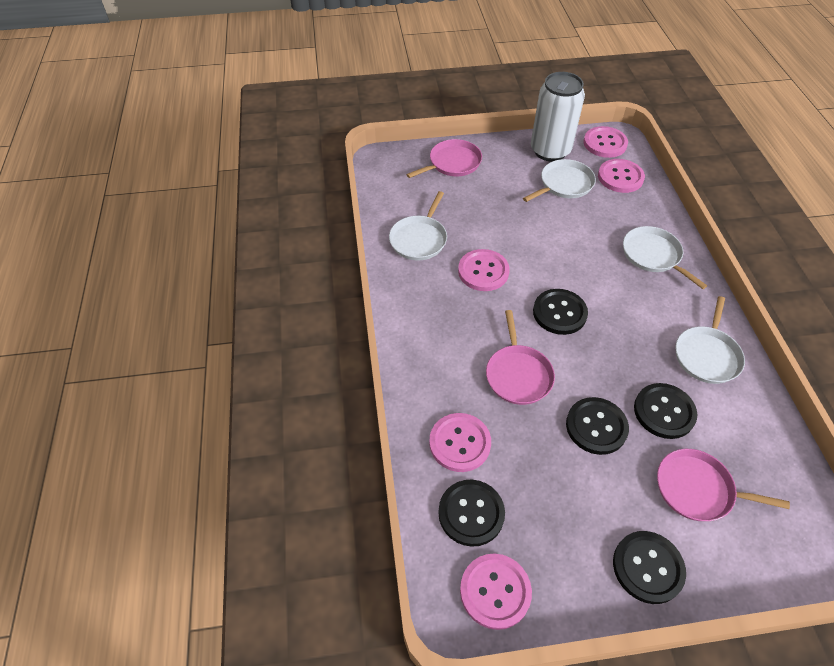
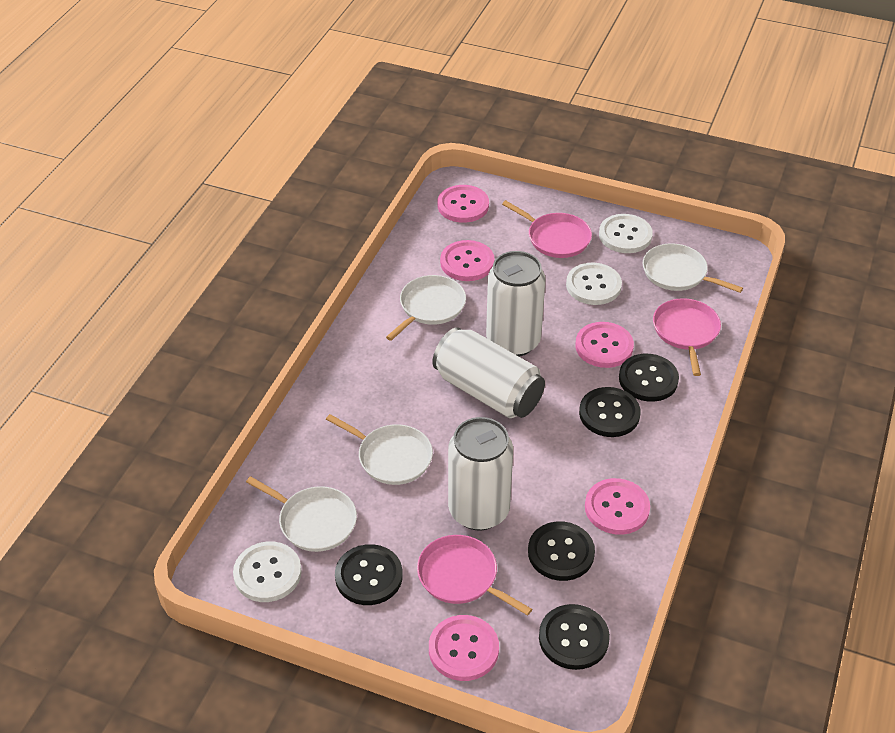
white button: 0 -> 3
white can: 1 -> 3

